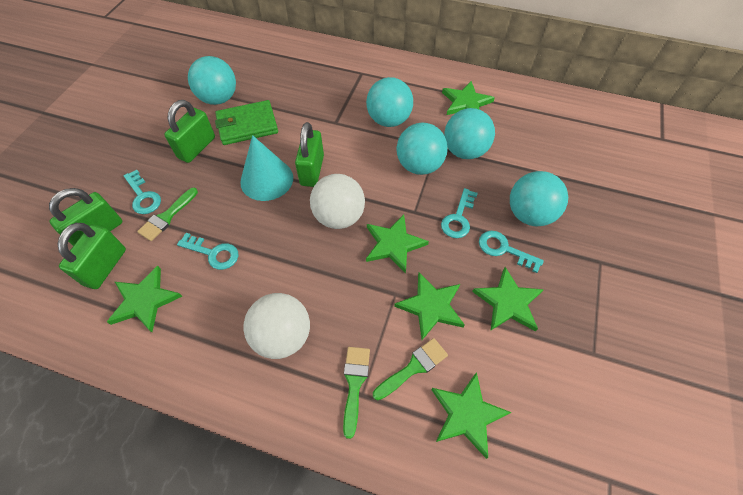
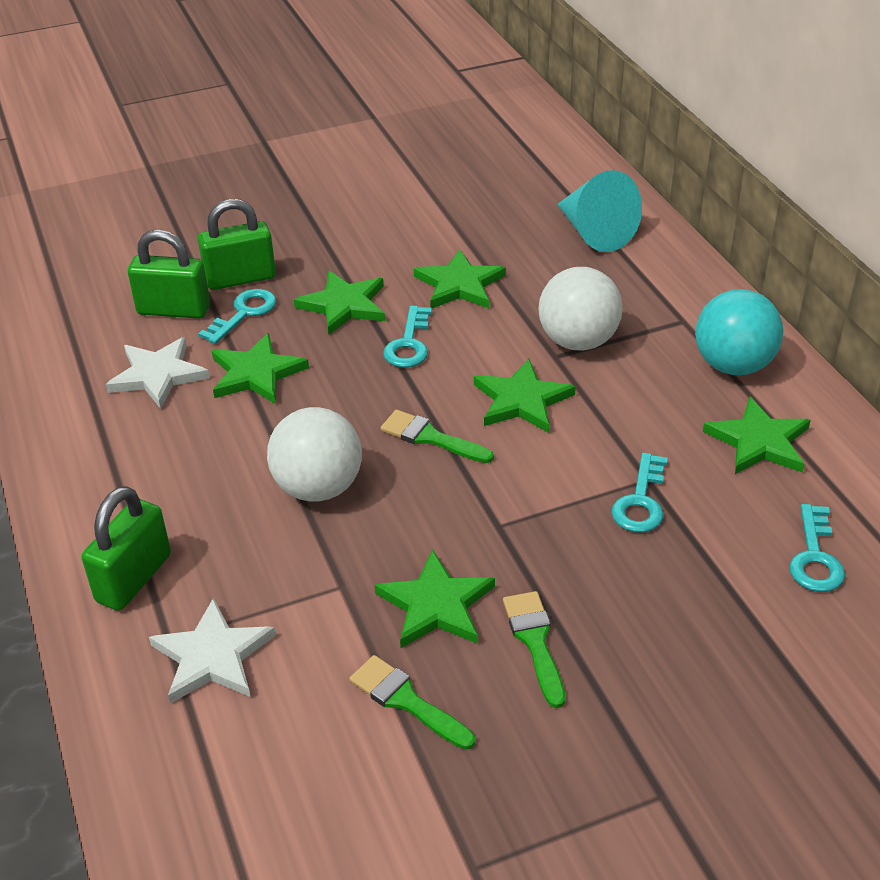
green padlock: 4 -> 3
green wallet: 1 -> 0
turquoise ball: 5 -> 1
white star: 0 -> 2

